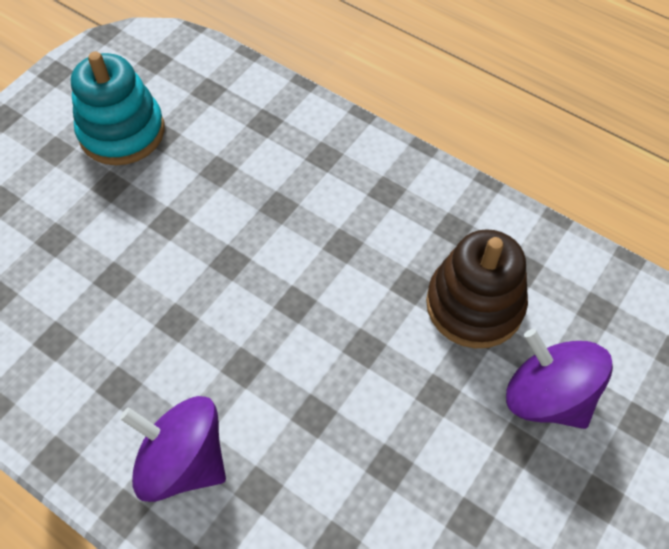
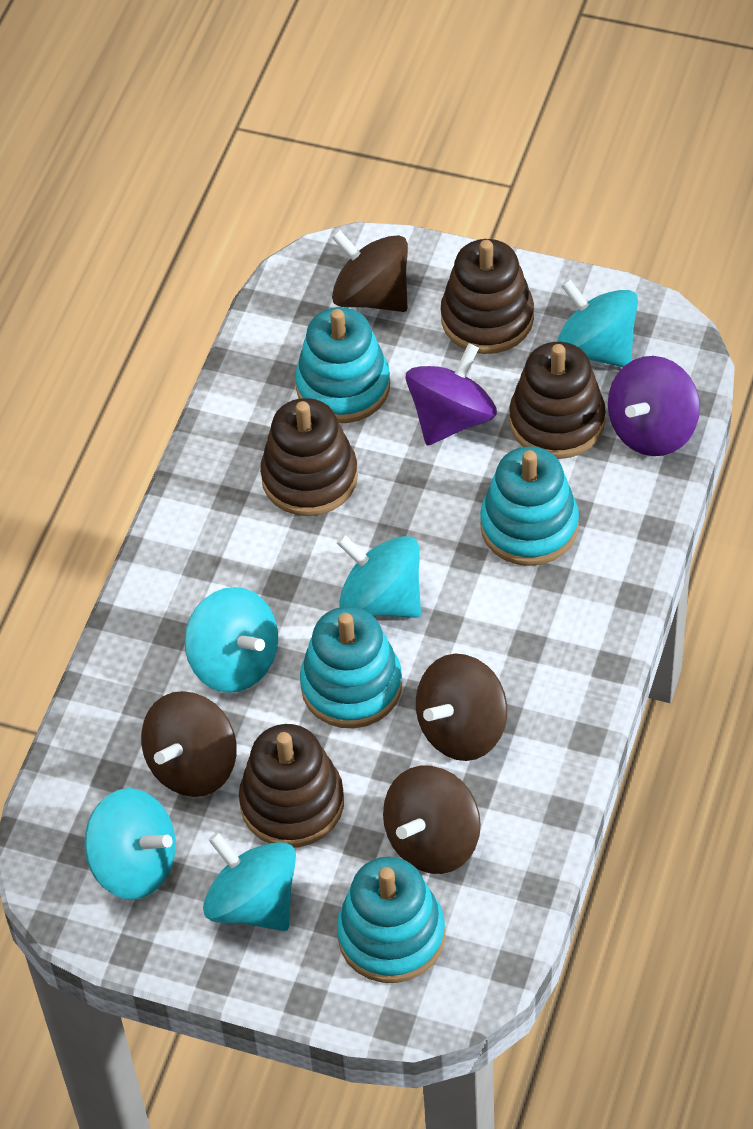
brown spinning top: 0 -> 4
brown stacking toy: 1 -> 4
turquoise spinning top: 0 -> 5
turquoise stacking toy: 1 -> 4

